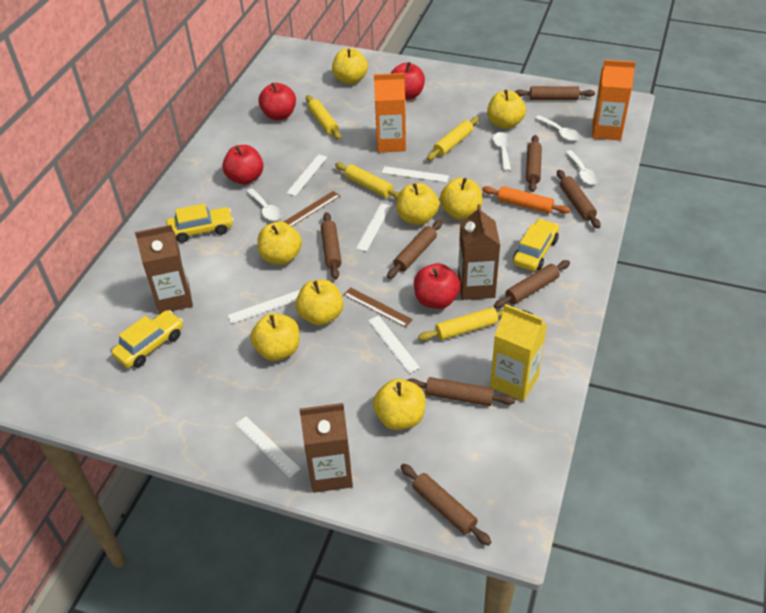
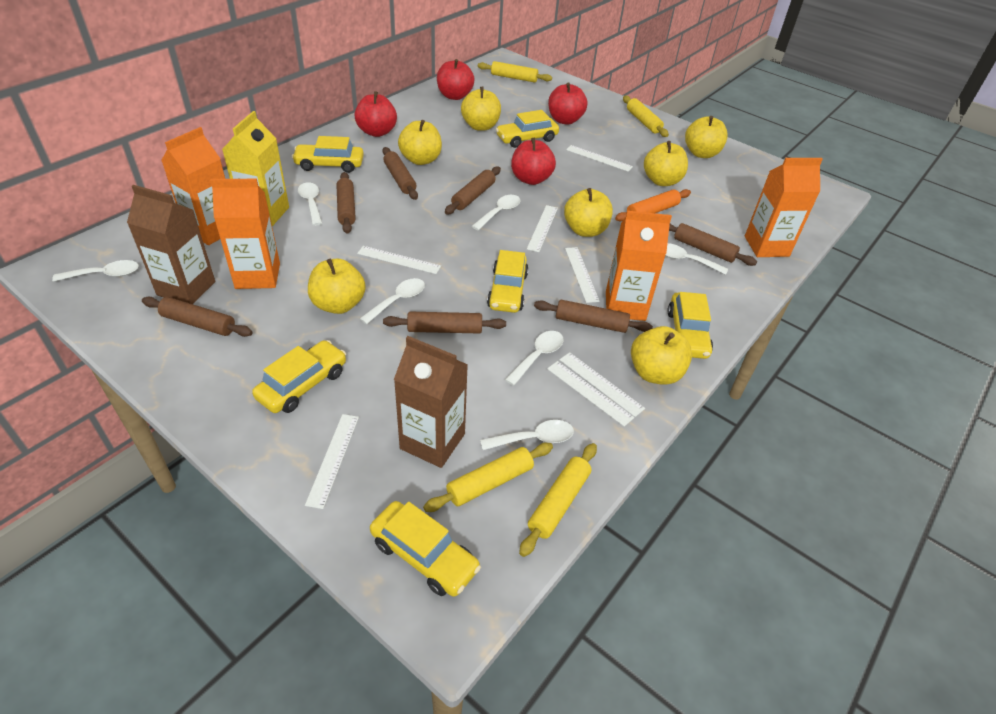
brown carton: 3 -> 2
brown rolling pin: 8 -> 7
brown ruler: 2 -> 0
orange carton: 2 -> 4
white ruler: 6 -> 7
white spoon: 4 -> 7
yellow apple: 8 -> 7
yellow car: 3 -> 6

